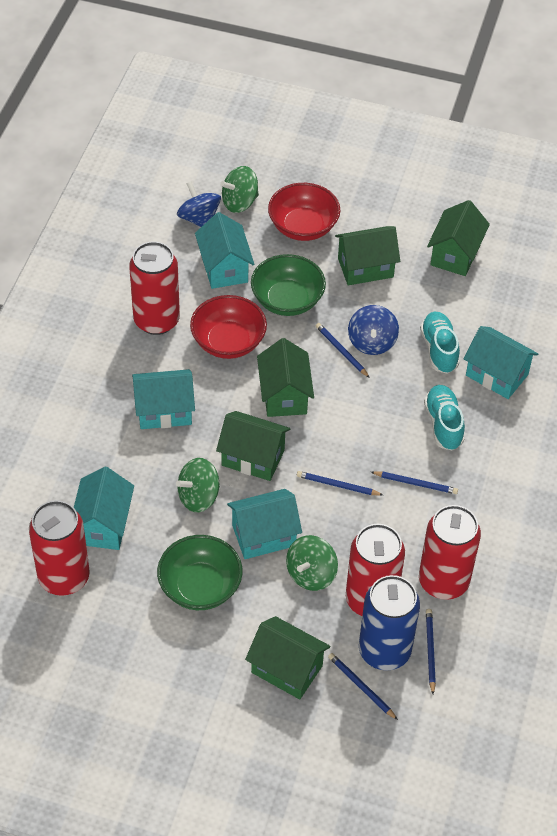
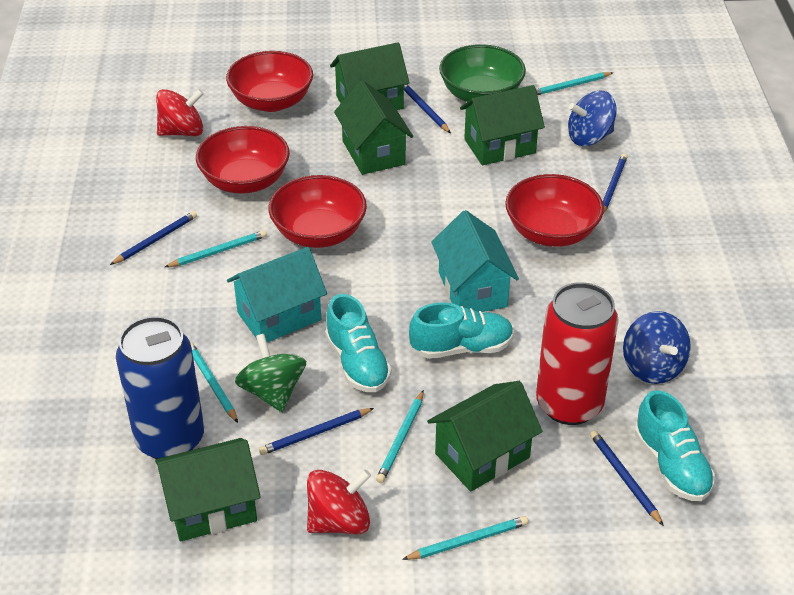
green bowl: 2 -> 1
green spinning top: 3 -> 1
red bowl: 2 -> 4
red can: 4 -> 1
red spinning top: 0 -> 2
turquoise house: 5 -> 2
turquoise pencil: 0 -> 5
turquoise shoe: 2 -> 3

